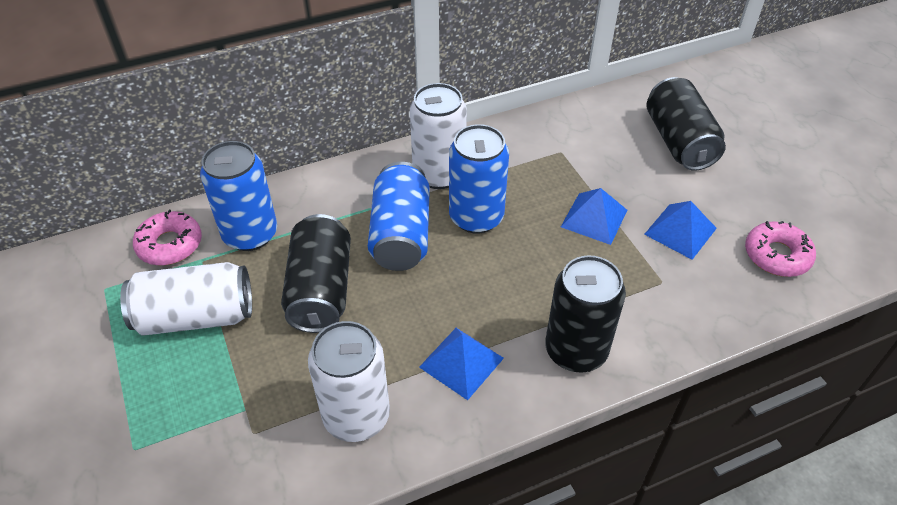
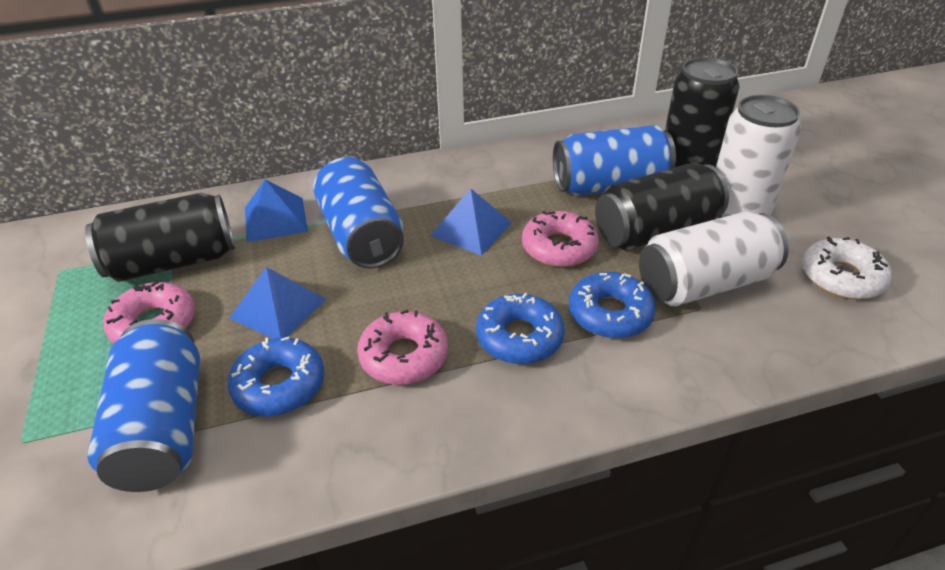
blue donut: 0 -> 3
pink donut: 2 -> 3
white can: 3 -> 2
white donut: 0 -> 1

